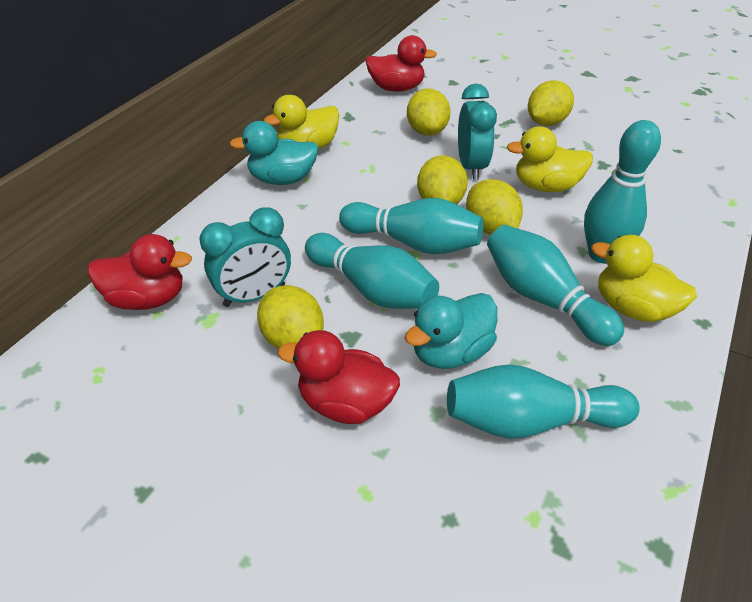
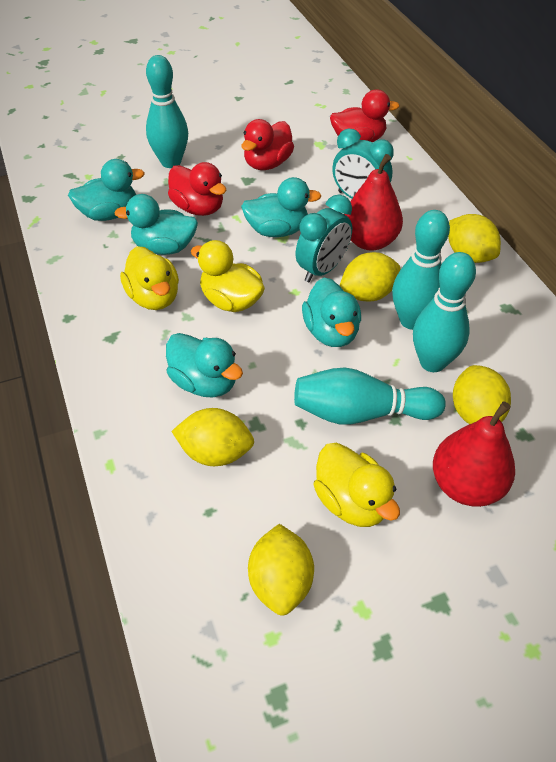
red pear: 0 -> 2
turquoise bowling pin: 5 -> 4
turquoise duck: 2 -> 5

